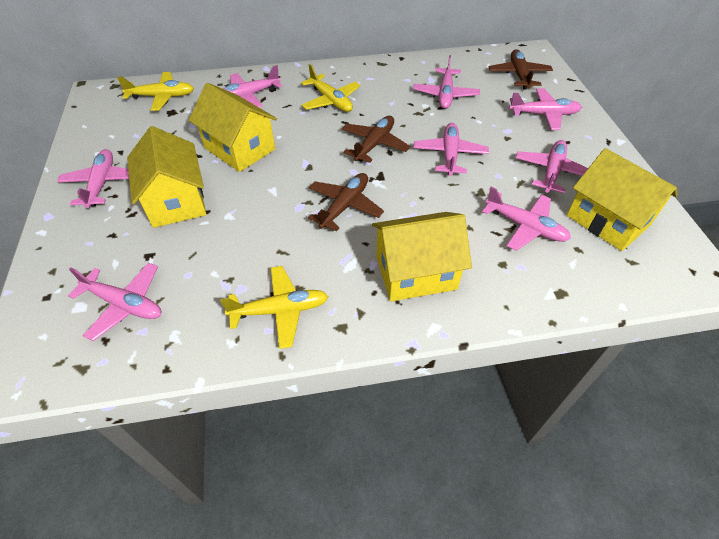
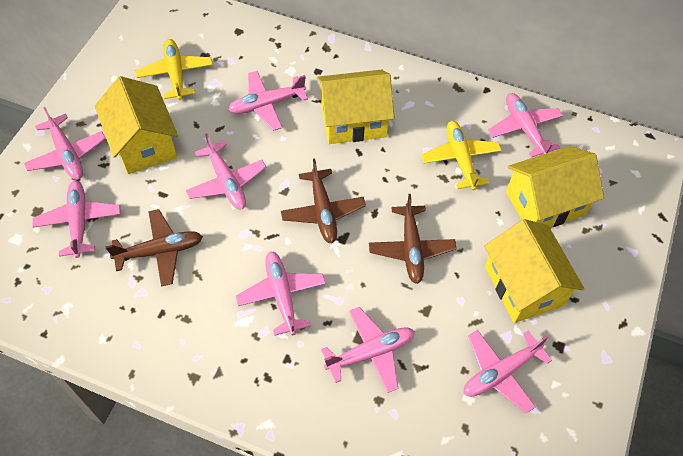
yellow plane: 3 -> 2

